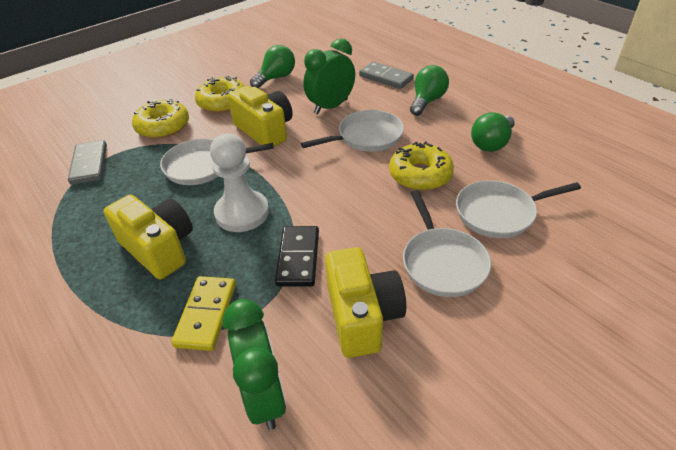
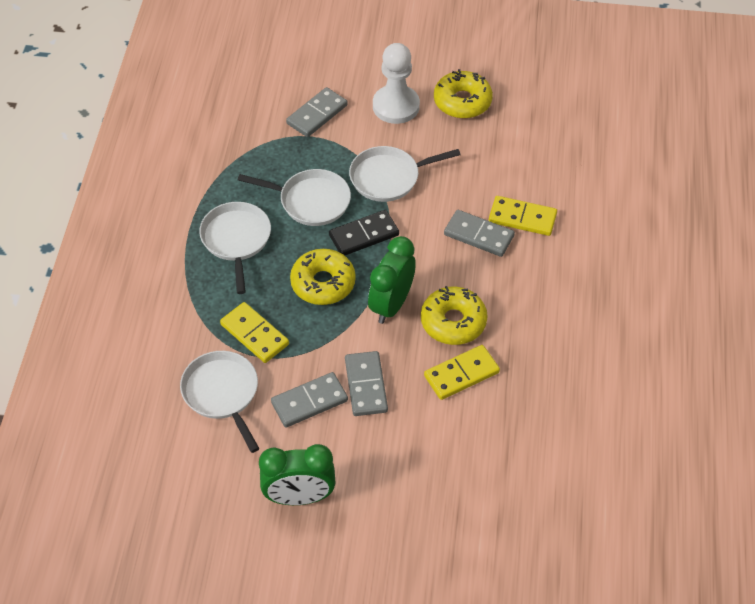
green light bulb: 3 -> 0
grey domino: 2 -> 4
yellow camera: 3 -> 0
yellow domino: 1 -> 3

